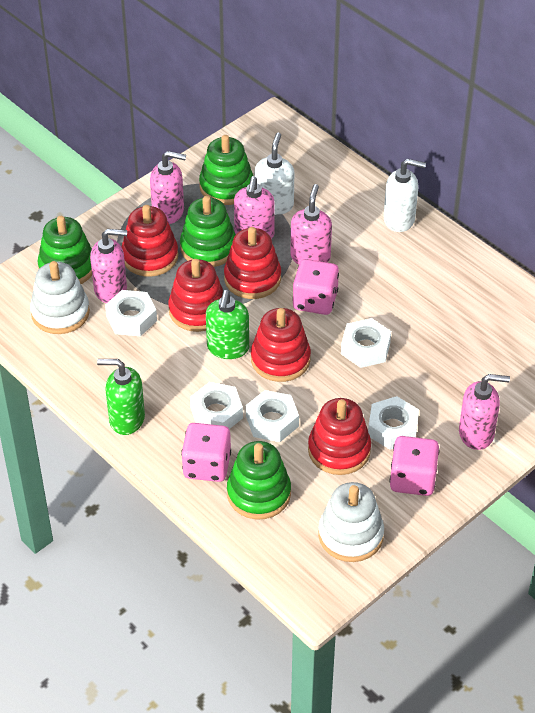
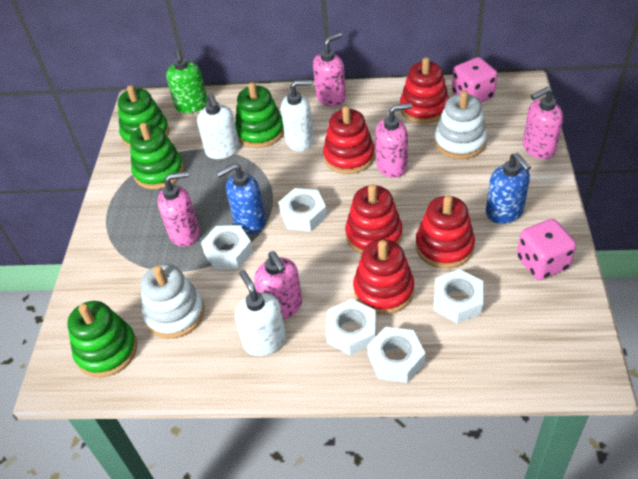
blue soap dispenser: 0 -> 2
green soap dispenser: 2 -> 1
pink dice: 3 -> 2
white soap dispenser: 2 -> 3

